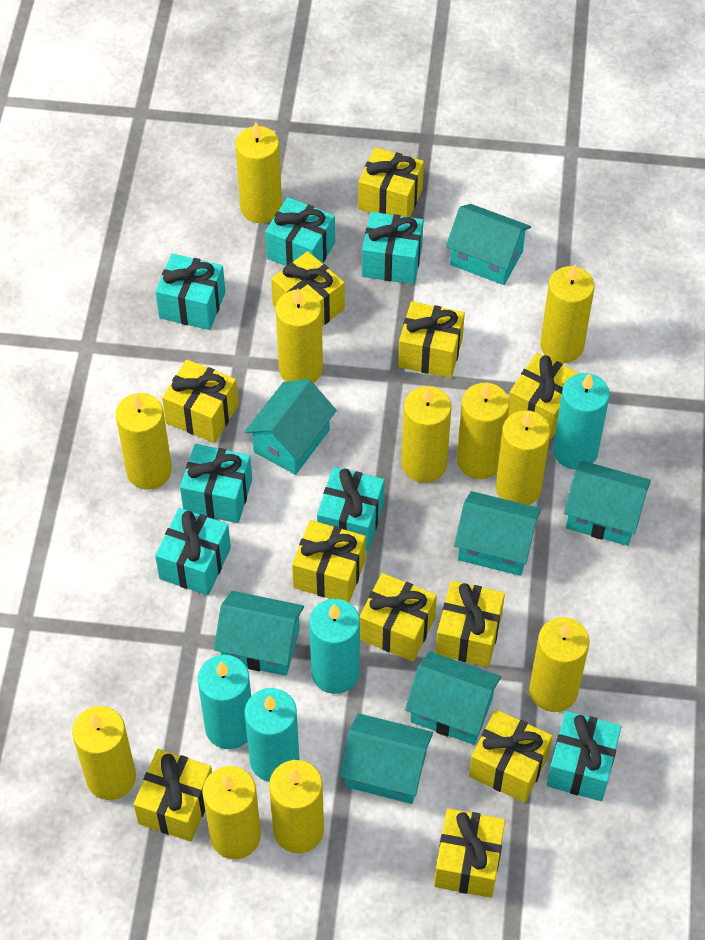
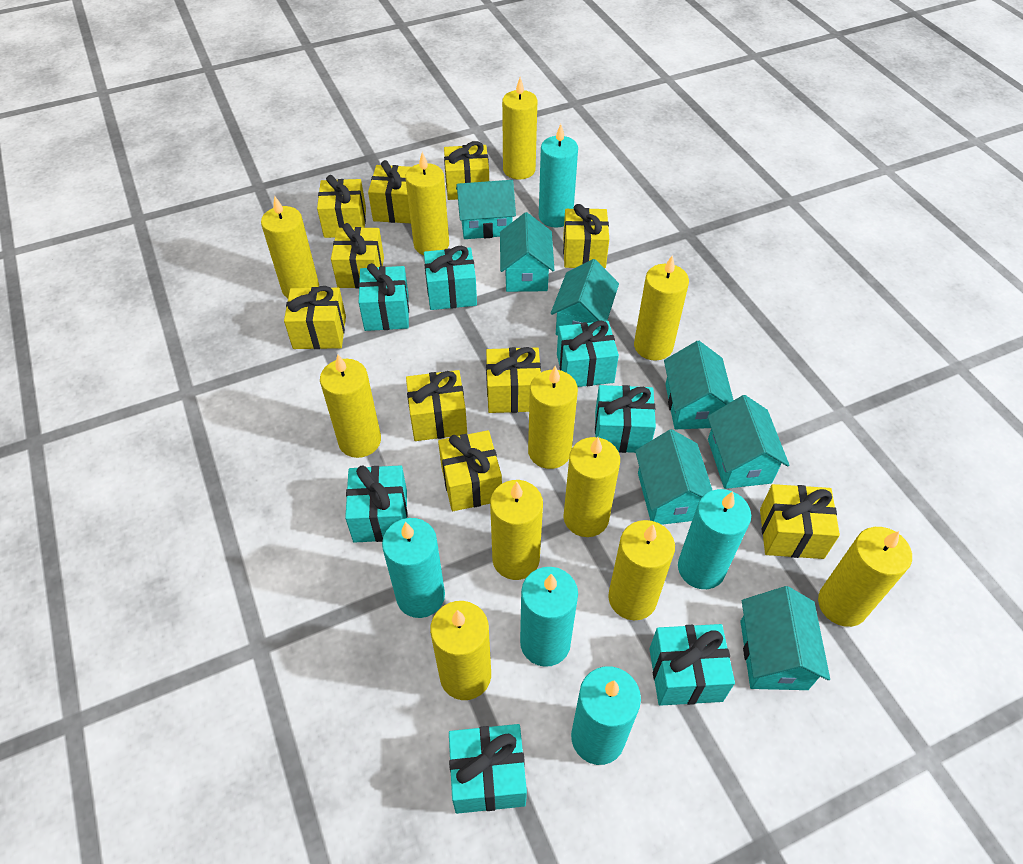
turquoise candle: 4 -> 5
yellow gift: 11 -> 10

